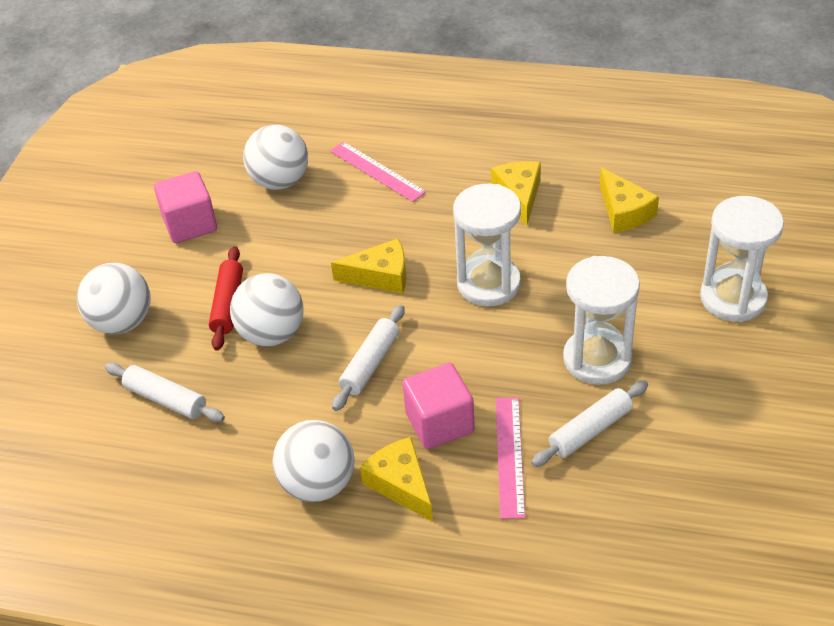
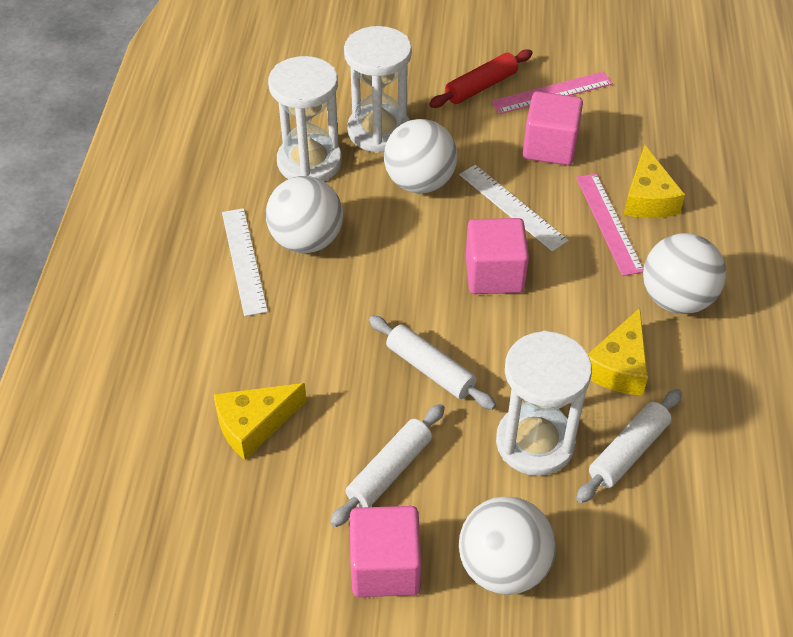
pink cube: 2 -> 3
white ruler: 0 -> 2
yellow cheese: 4 -> 3

